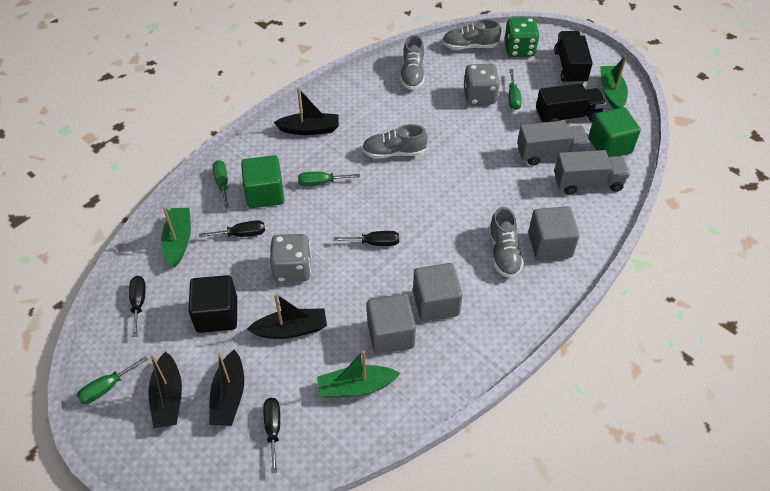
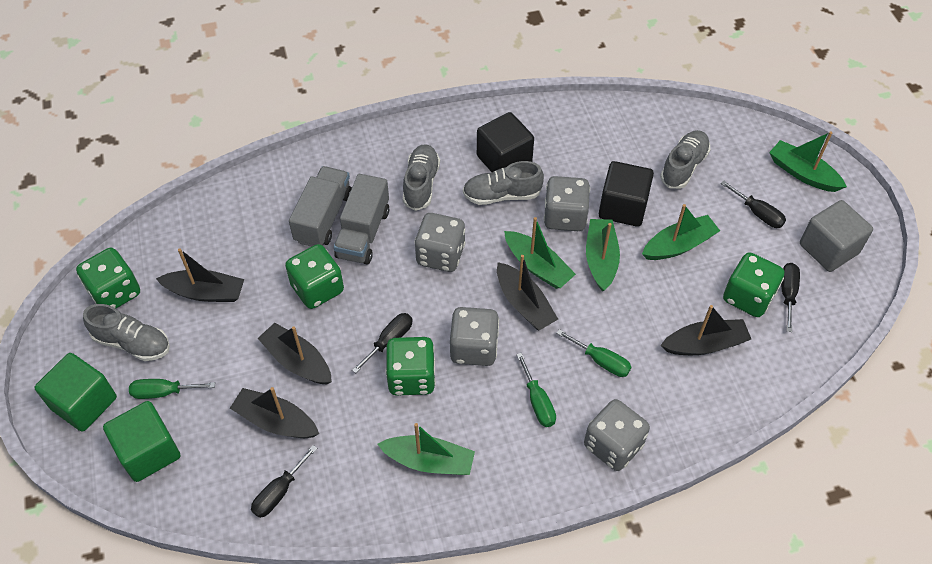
black boat: 4 -> 5
black cube: 1 -> 2
black truck: 2 -> 0
green boat: 3 -> 5
green dice: 1 -> 4
green screwdriver: 4 -> 3
grey cube: 3 -> 1
grey dice: 2 -> 4

